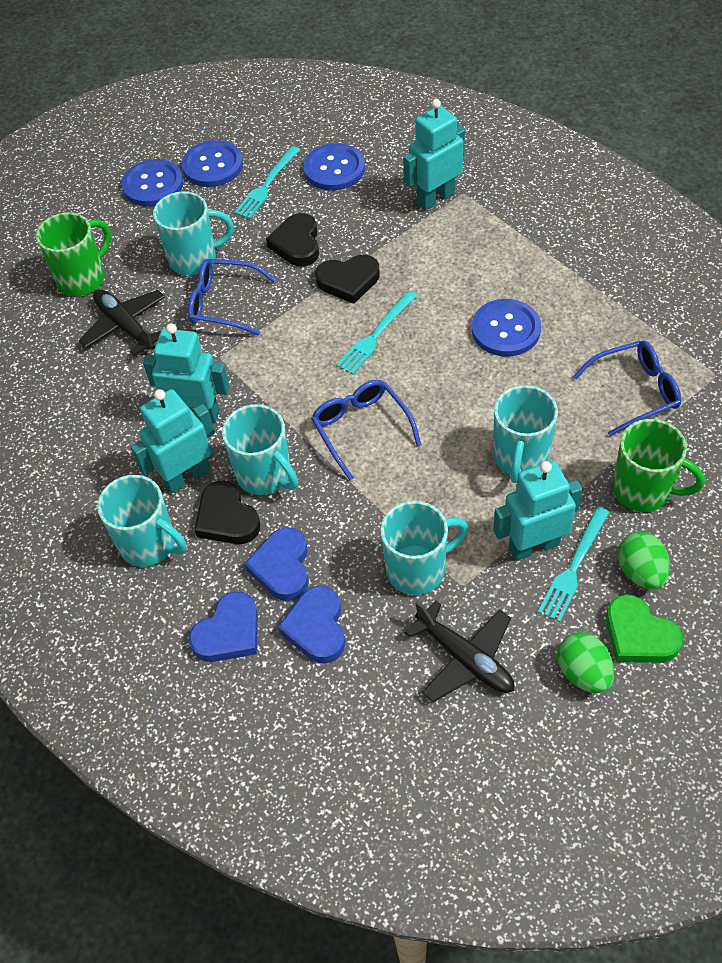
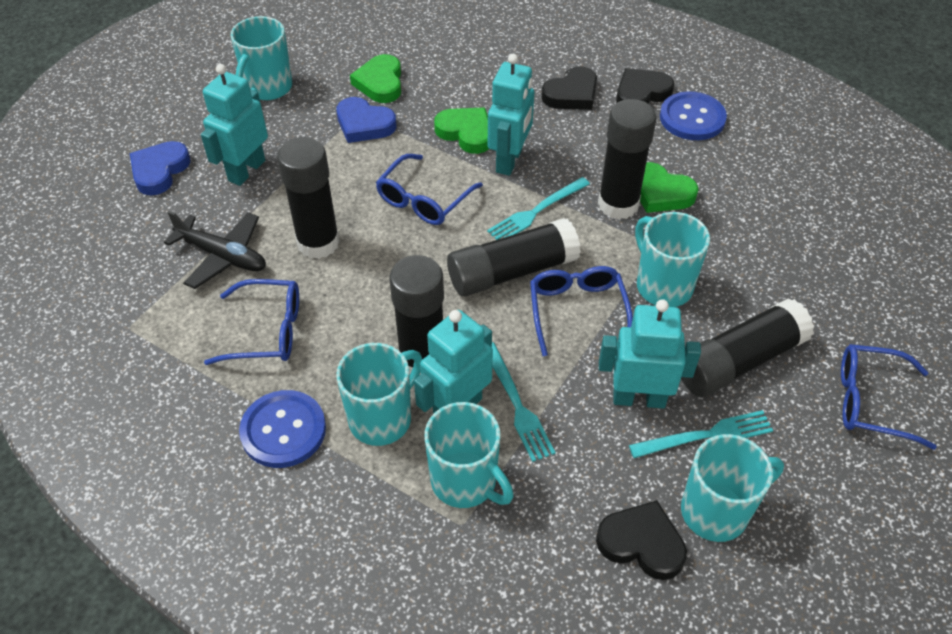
black glue stick: 0 -> 5
black plane: 2 -> 1
blue button: 4 -> 2
blue glasses: 3 -> 4
blue heart: 3 -> 2
green egg: 2 -> 0
green heart: 1 -> 3
green mug: 2 -> 0

